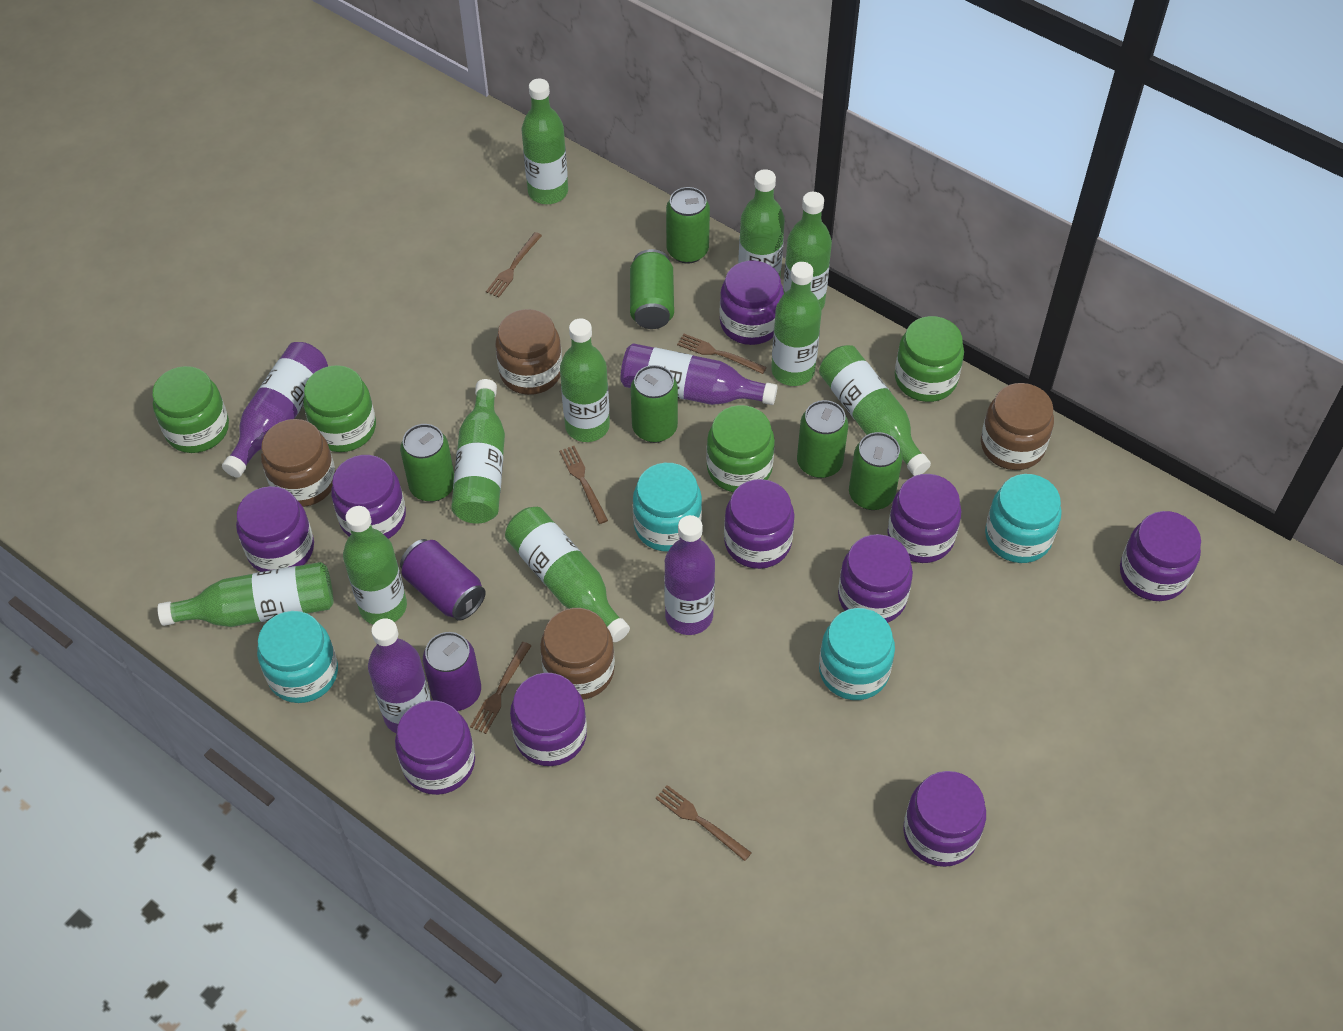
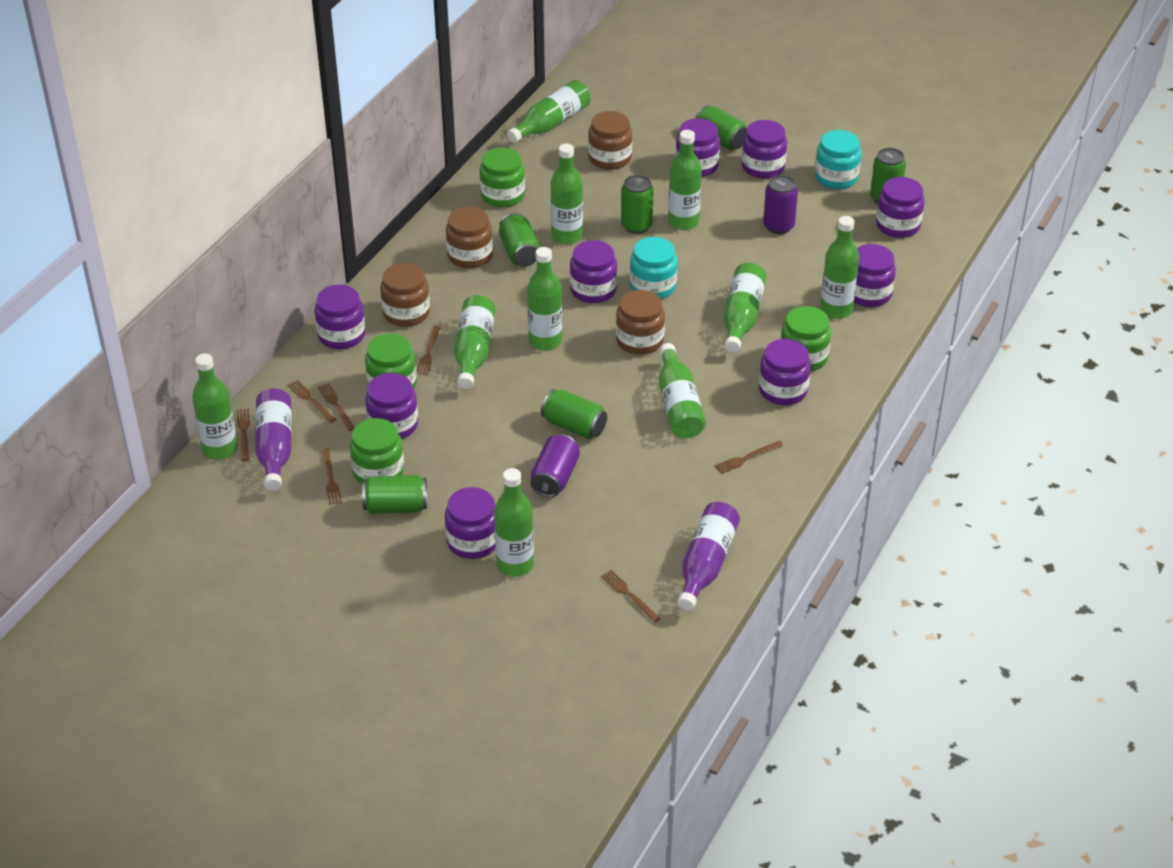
brown fork: 5 -> 7
purple bottle: 4 -> 2
purple jar: 10 -> 9
turquoise jar: 4 -> 2

